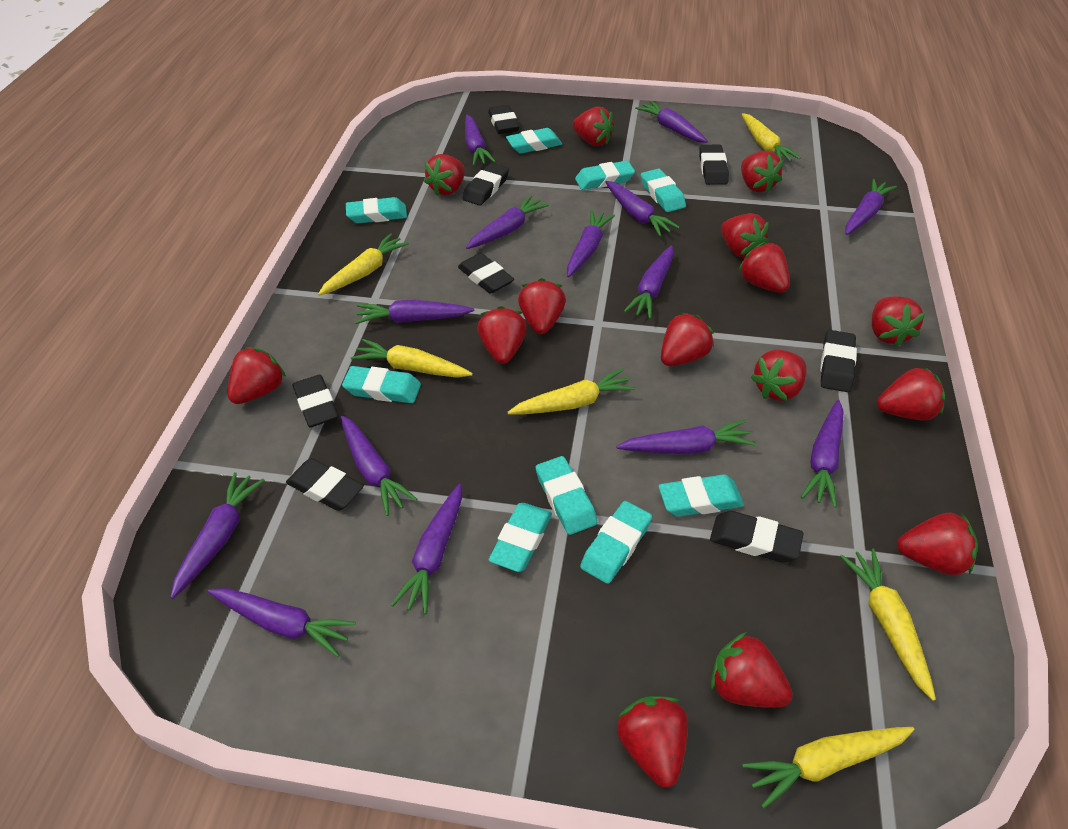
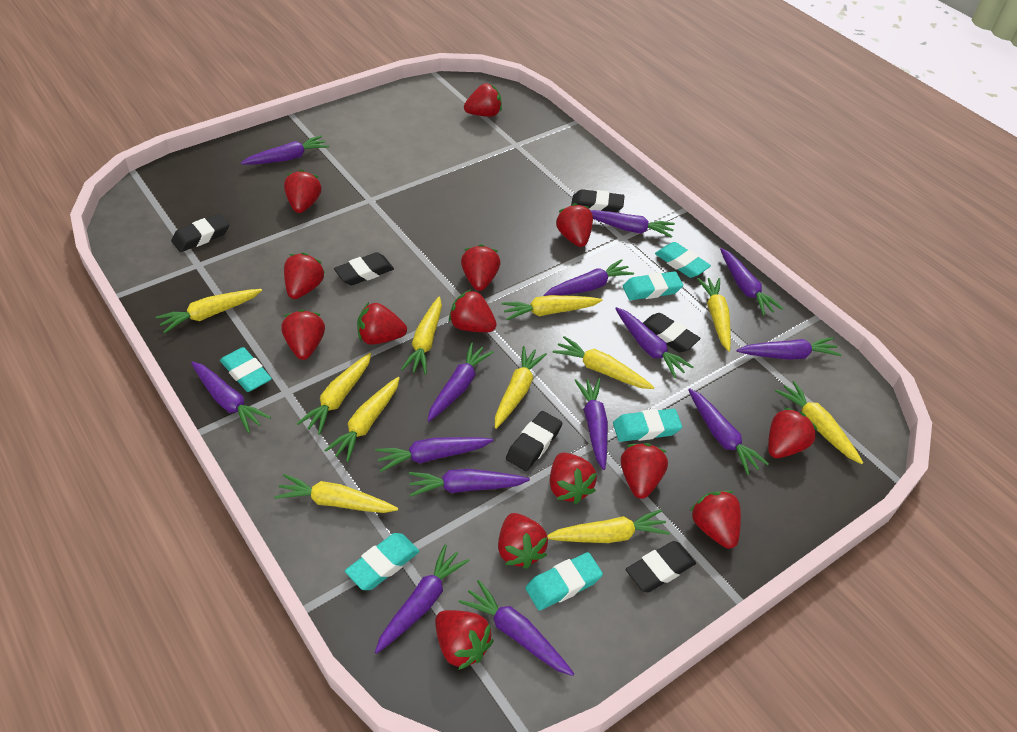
black eraser: 8 -> 6
red strawberry: 15 -> 14
turquoise eraser: 9 -> 6
yellow carrot: 6 -> 11

